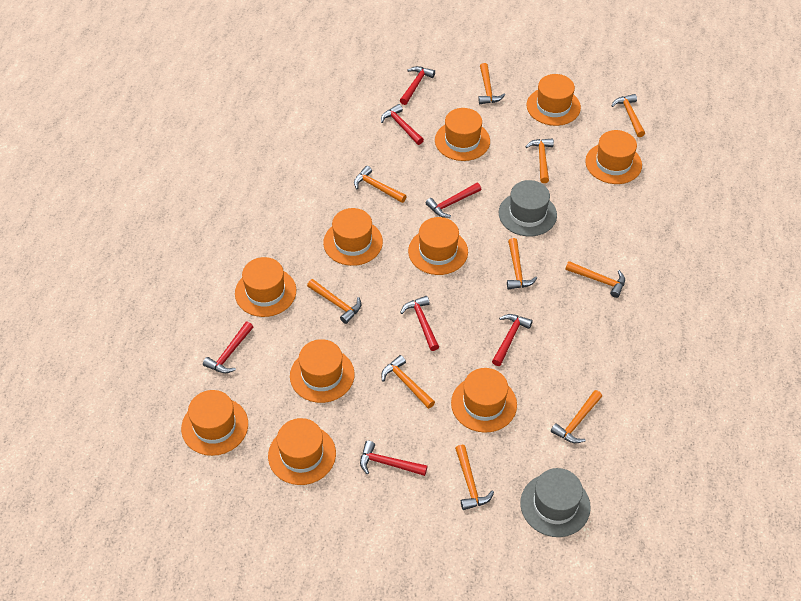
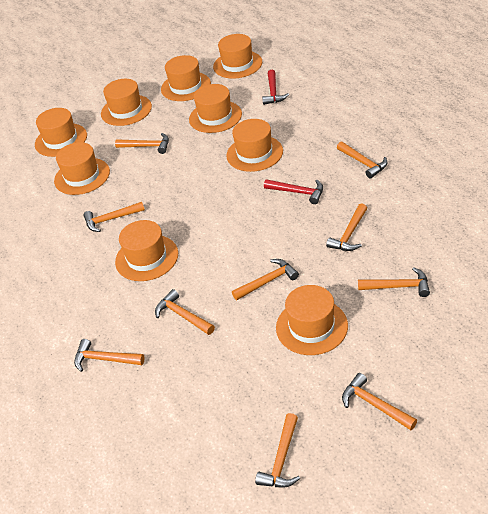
grey hat: 2 -> 0
orange hat: 10 -> 9
red hammer: 7 -> 2

